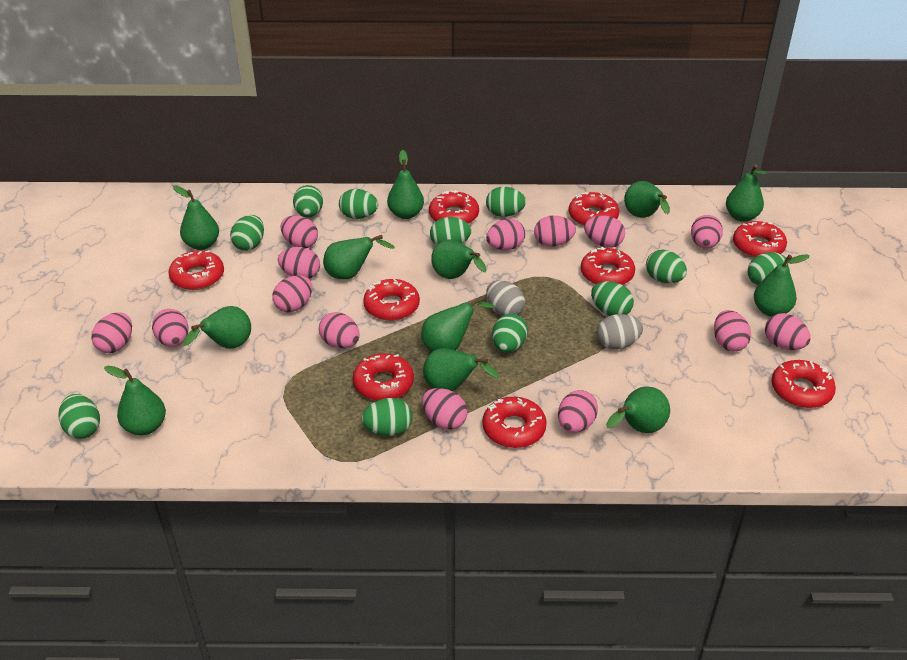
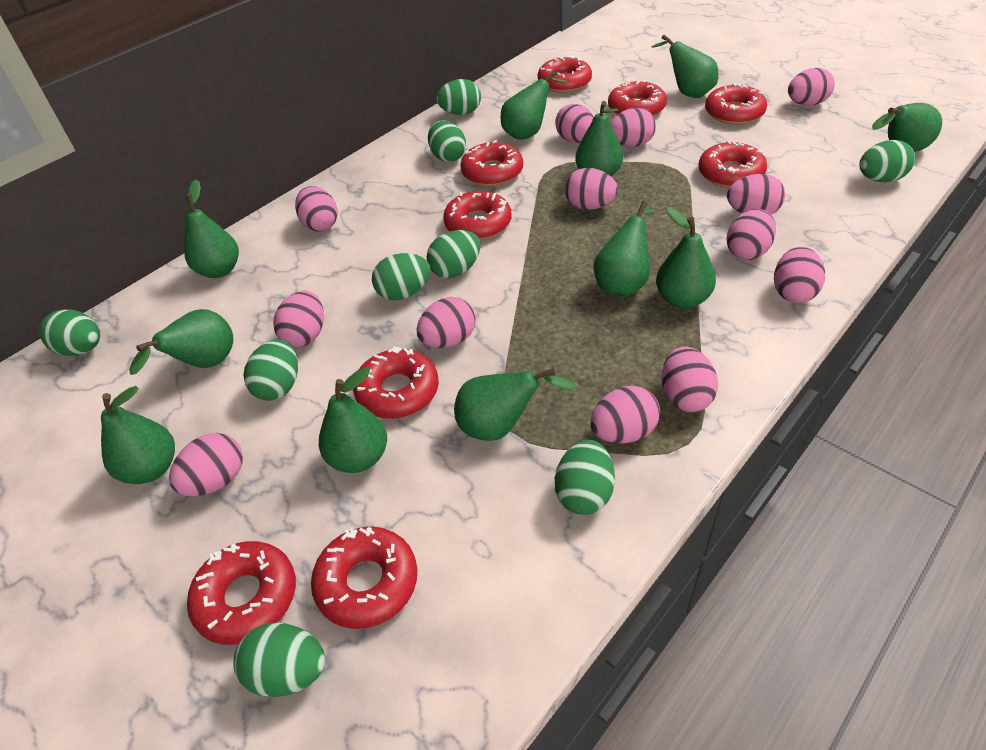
green egg: 11 -> 9
green pear: 12 -> 11
grey egg: 2 -> 0
pink egg: 14 -> 13

